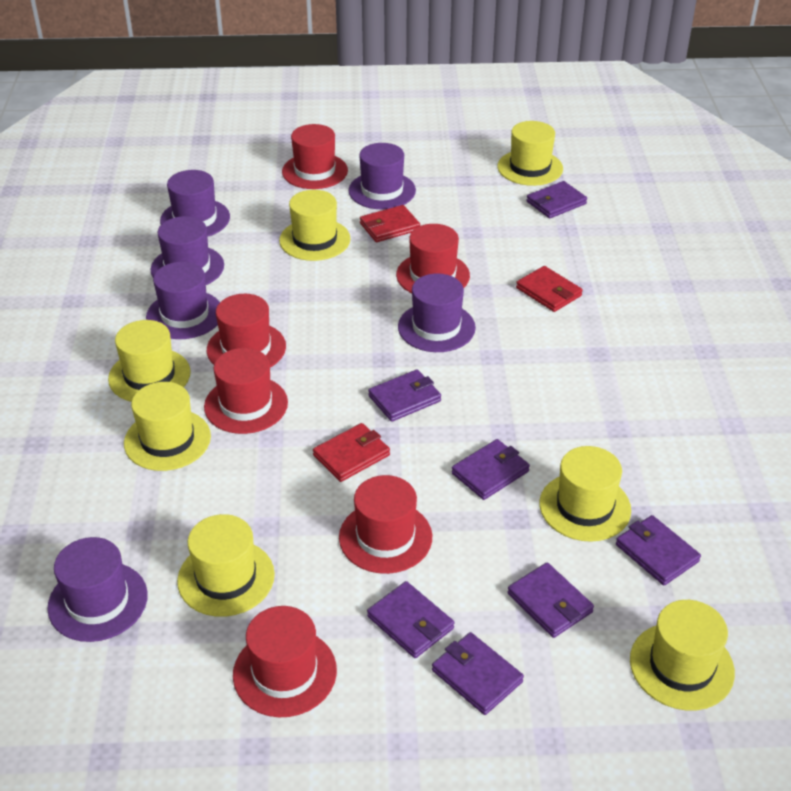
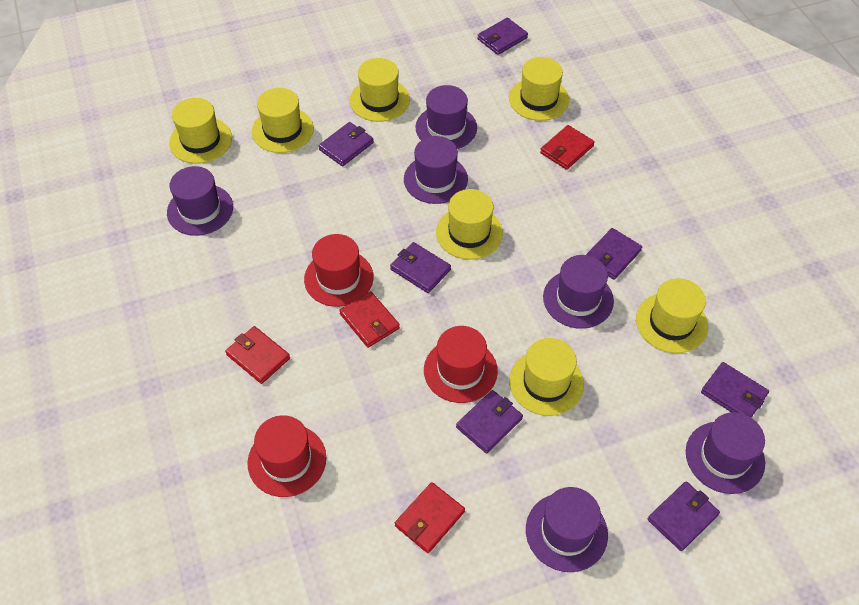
red hat: 6 -> 3
red wallet: 3 -> 4

